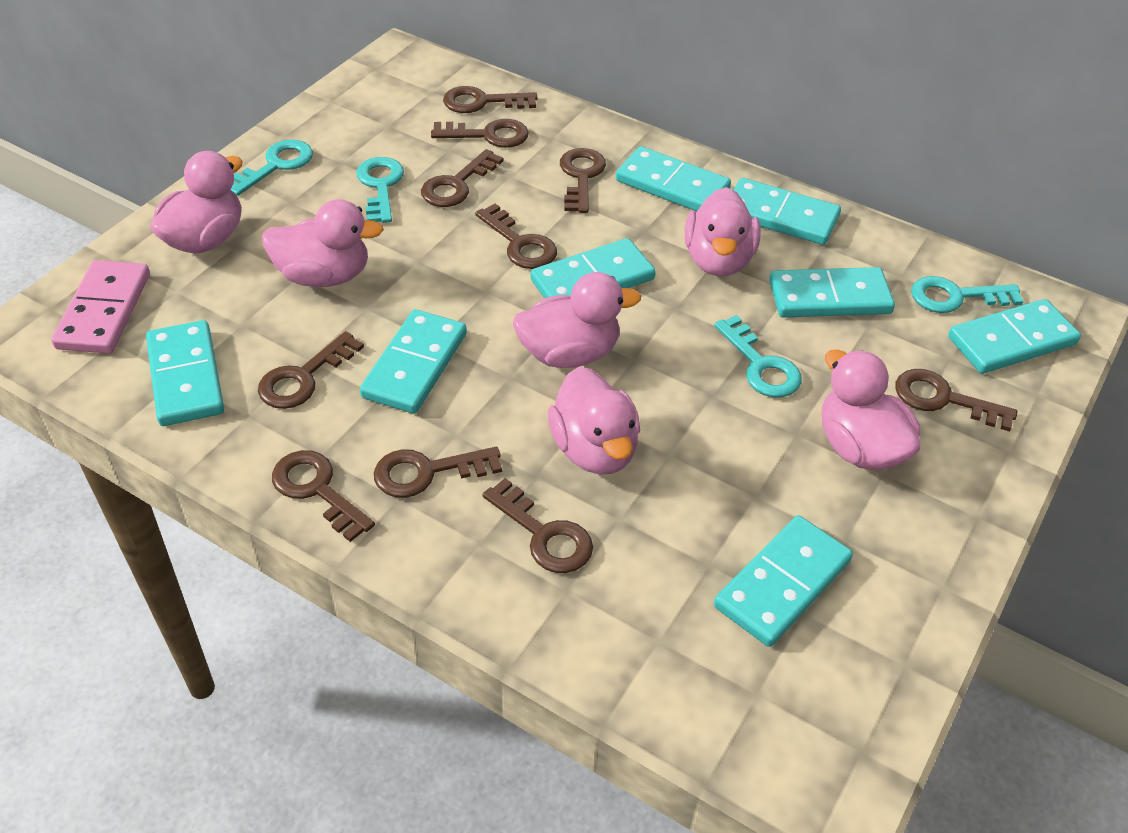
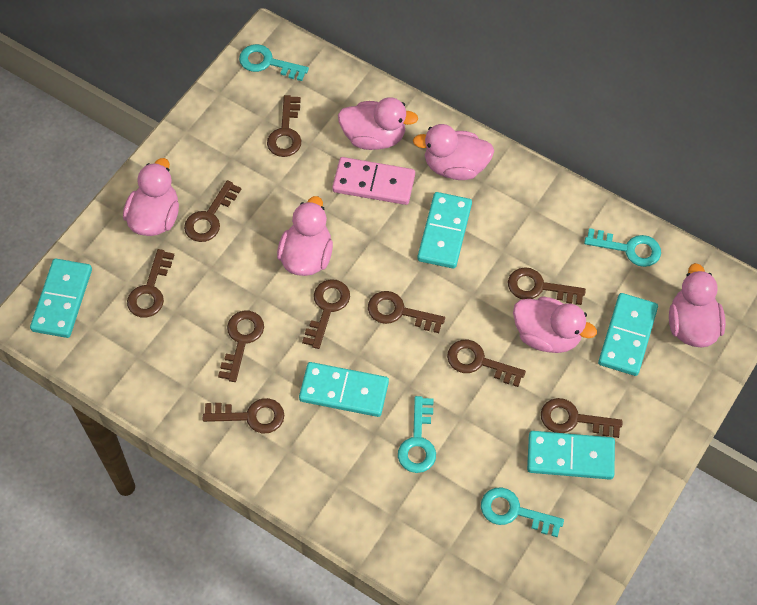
turquoise domino: 8 -> 5

